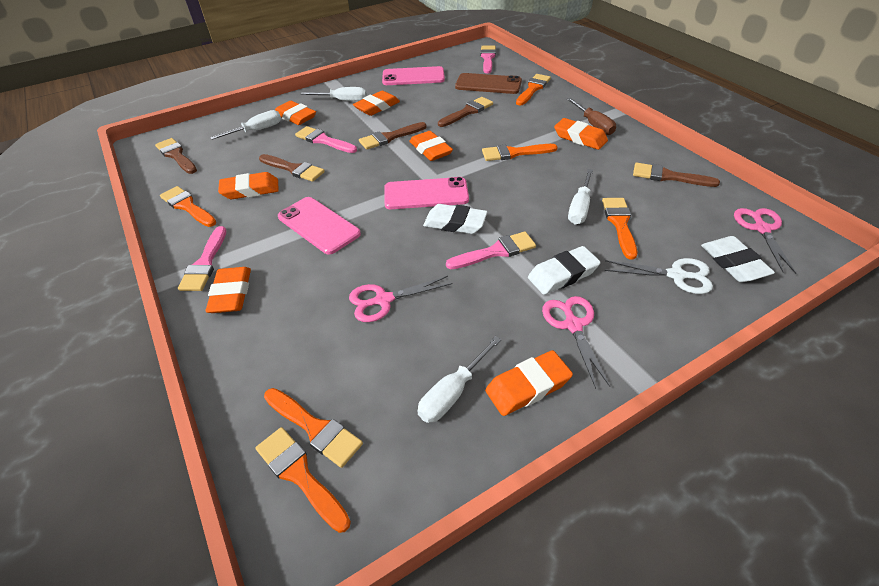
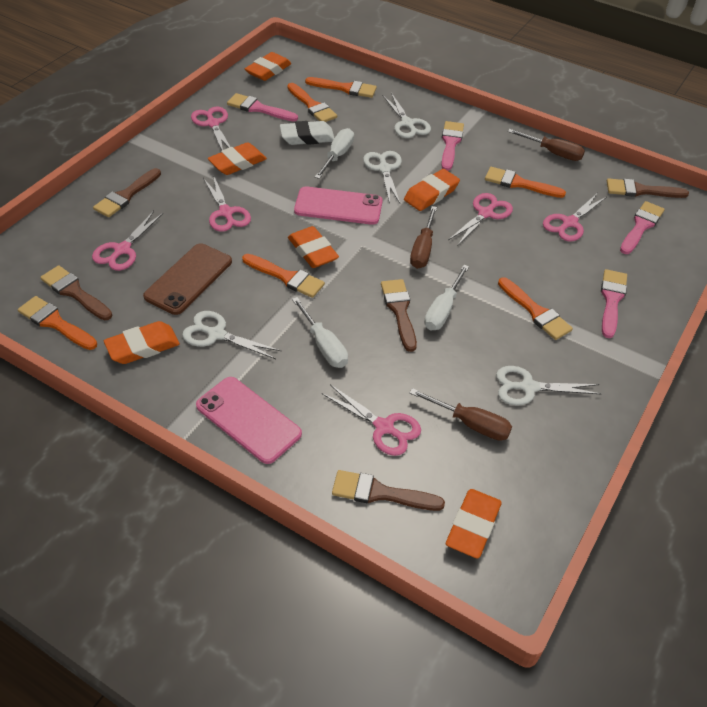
brown screwdriver: 1 -> 3
orange eraser: 7 -> 6
pink phone: 3 -> 2
pink scissors: 3 -> 6
white eraser: 3 -> 1
white scissors: 1 -> 4
white screwdriver: 4 -> 3

